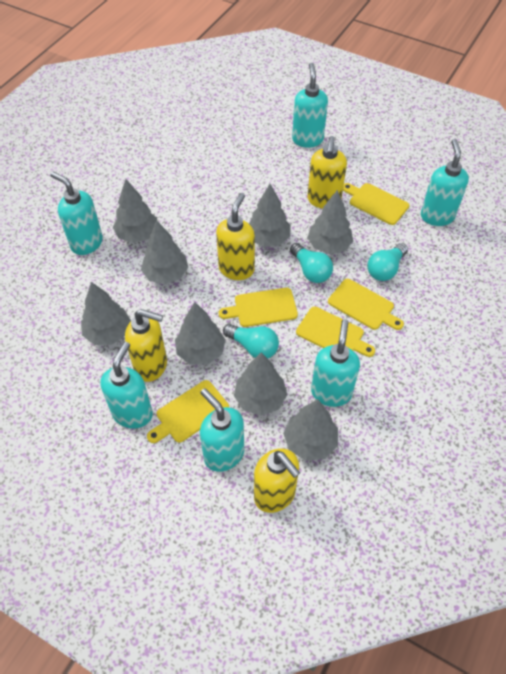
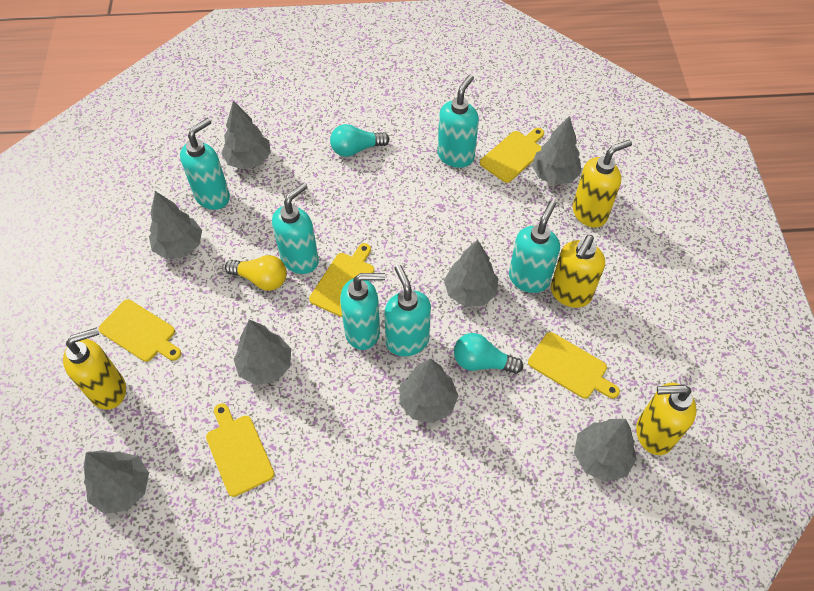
turquoise light bulb: 3 -> 2
yellow light bulb: 0 -> 1

